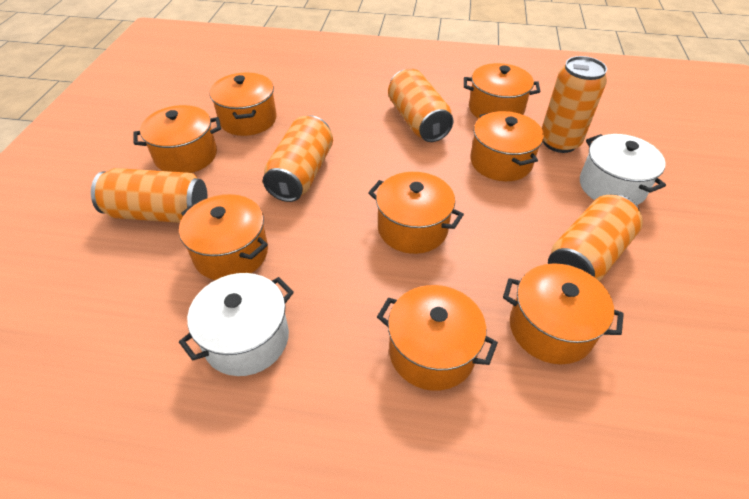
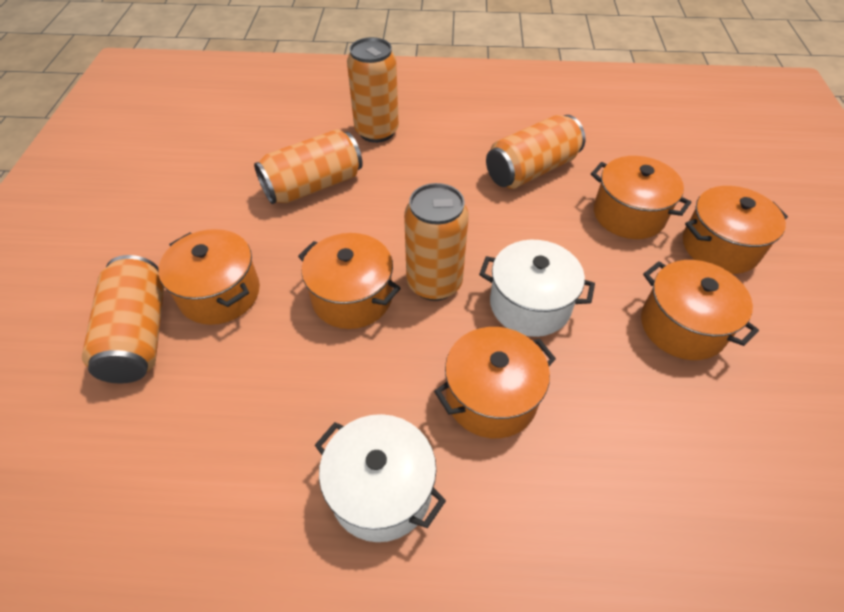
orange pot: 8 -> 6

